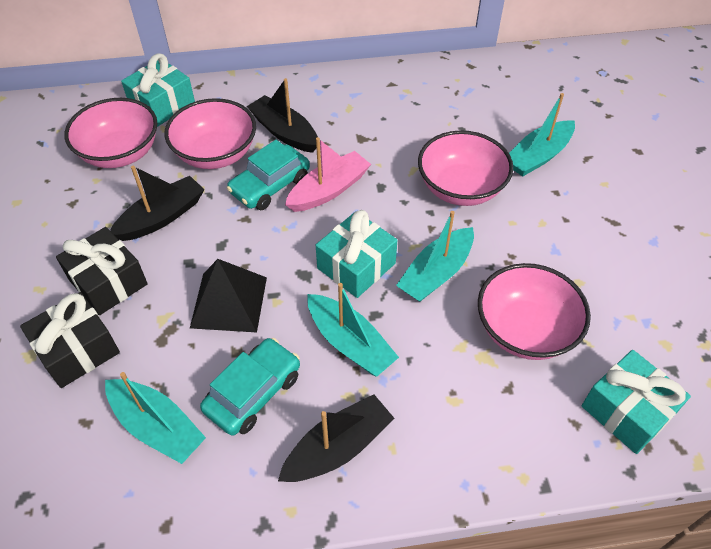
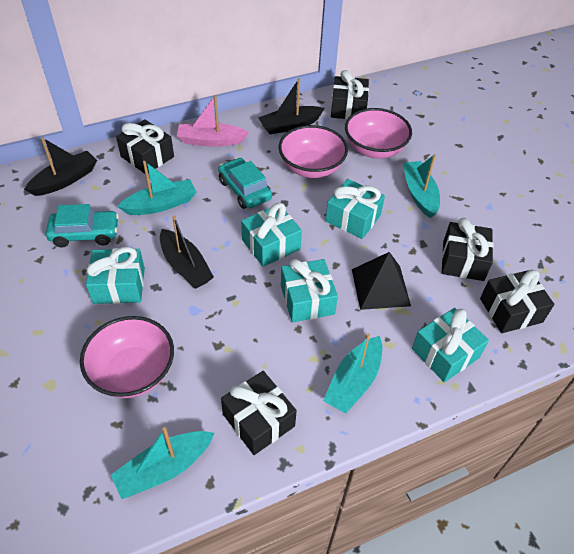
black gift: 2 -> 5
pink bowl: 4 -> 3
turquoise gift: 3 -> 5

